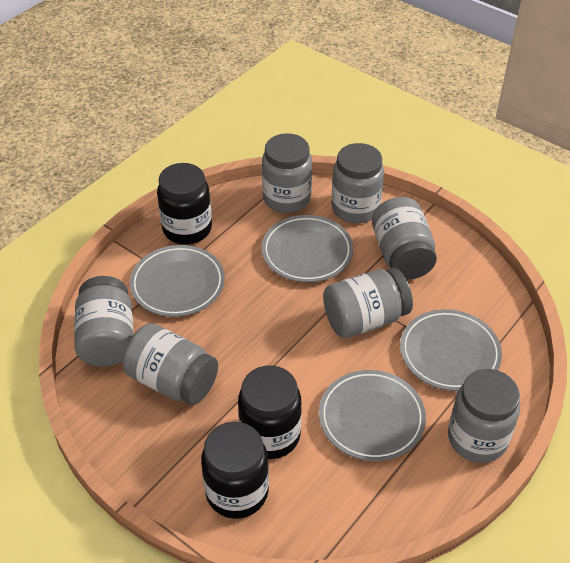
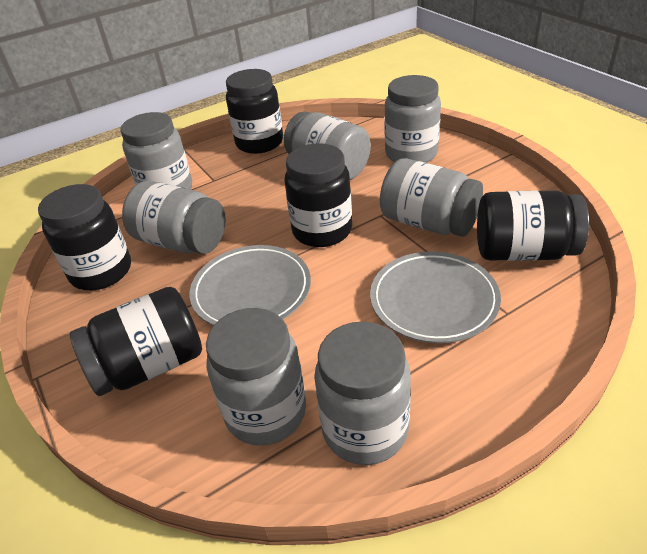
black jar: 3 -> 5
grey plate: 4 -> 2

